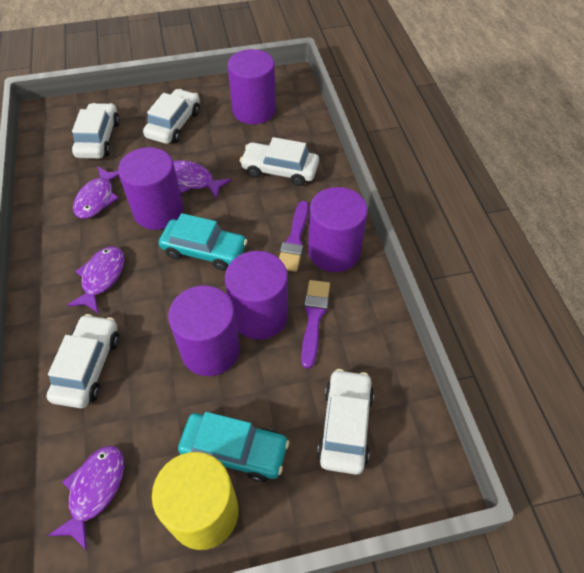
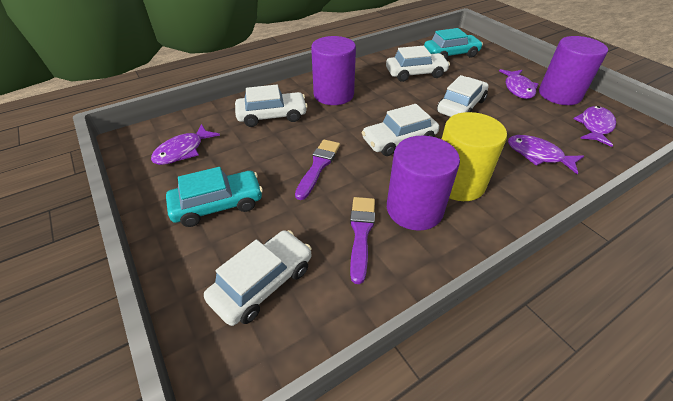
purple cylinder: 5 -> 3

